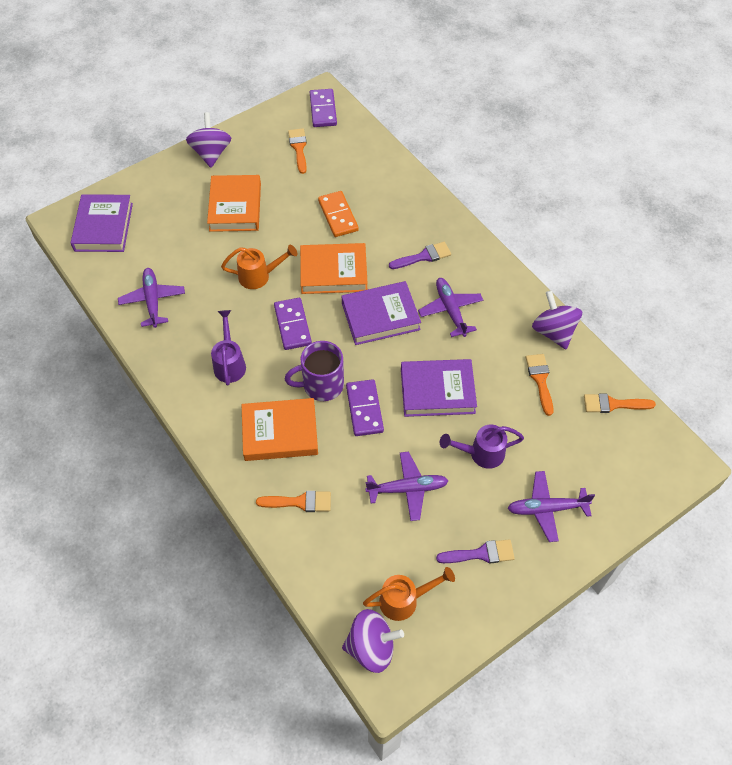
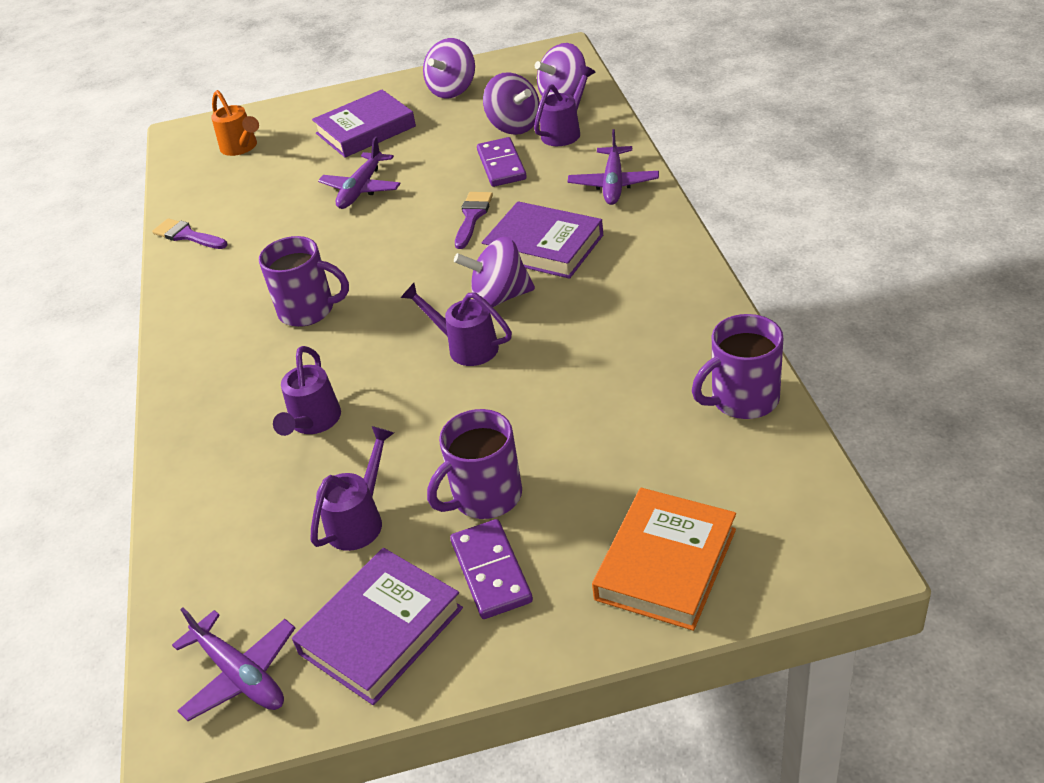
orange book: 3 -> 1
orange brush: 4 -> 0
orange domino: 1 -> 0
orange watering can: 2 -> 1
purple domino: 3 -> 2
purple mug: 1 -> 3
purple plane: 4 -> 3
purple spinning top: 3 -> 4
purple watering can: 2 -> 4

